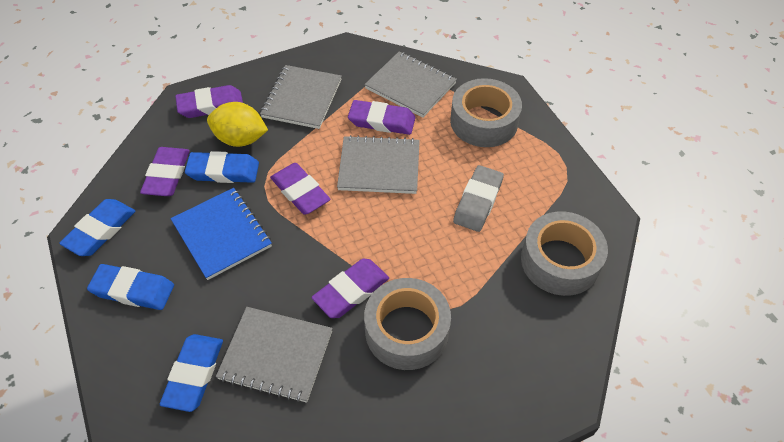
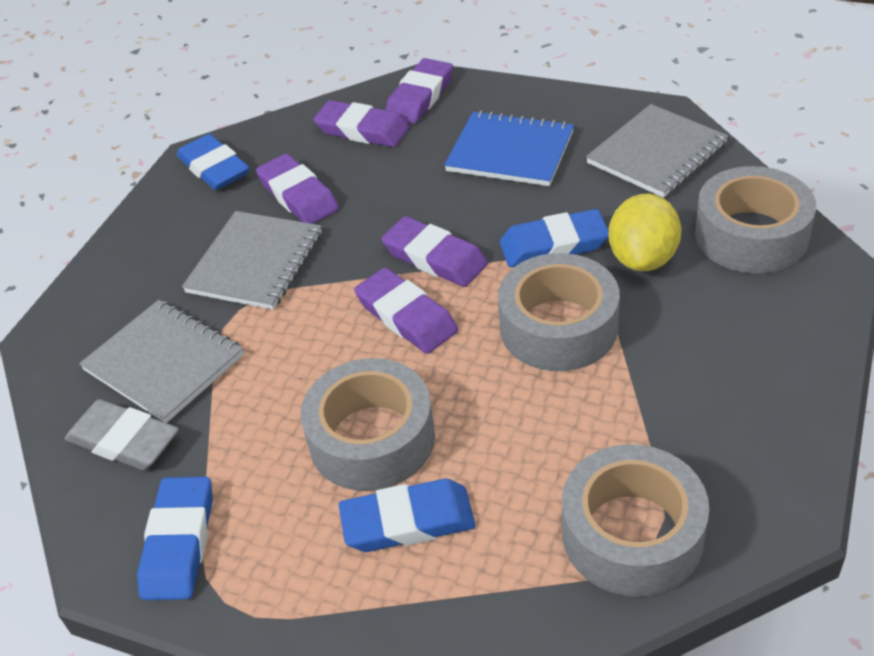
grey notebook: 4 -> 3
grey tape: 3 -> 4

